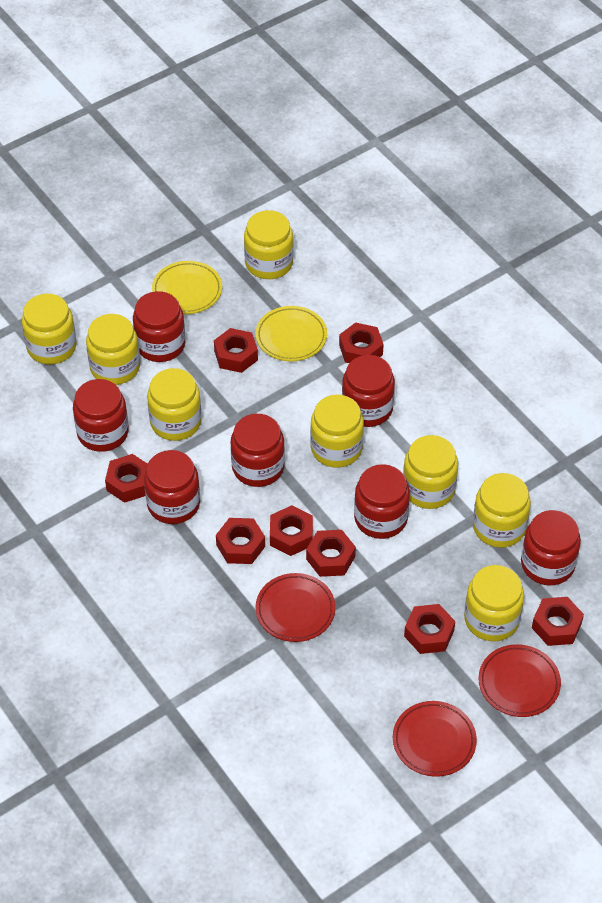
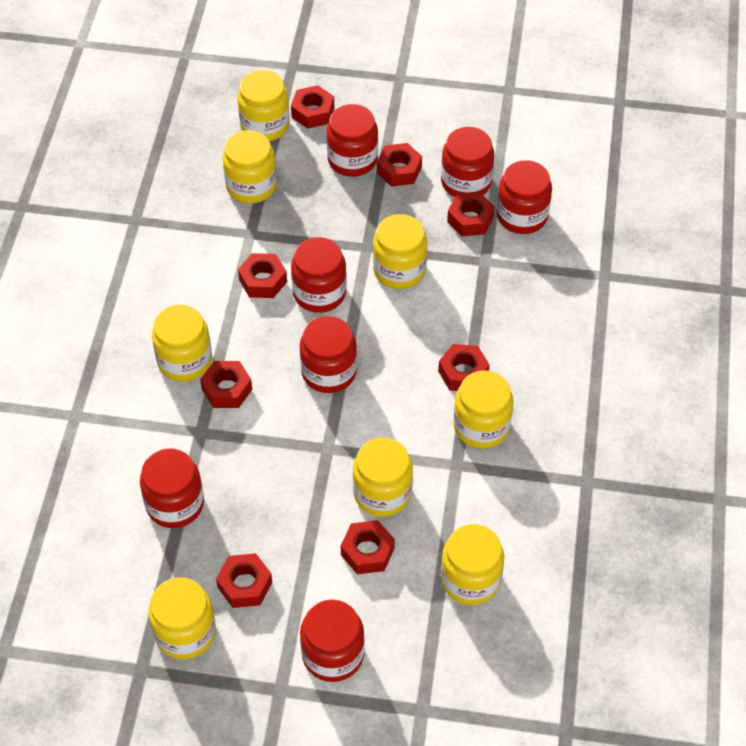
red plate: 3 -> 0
yellow plate: 2 -> 0

